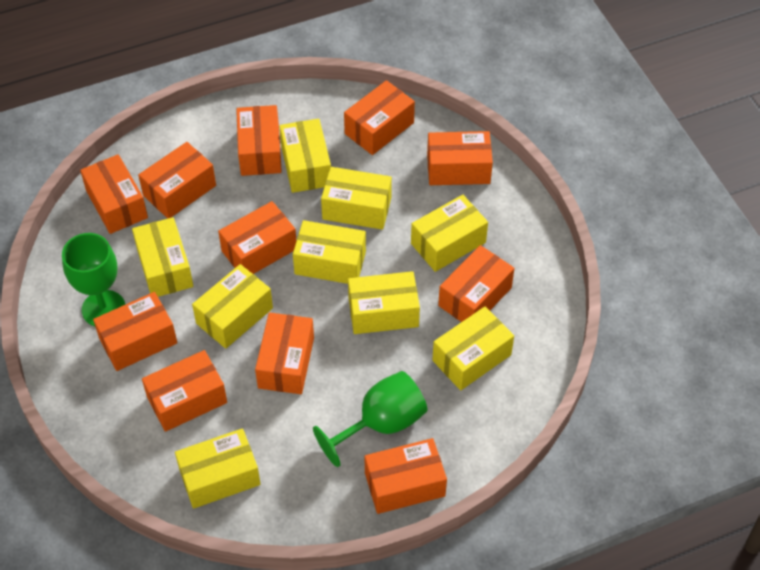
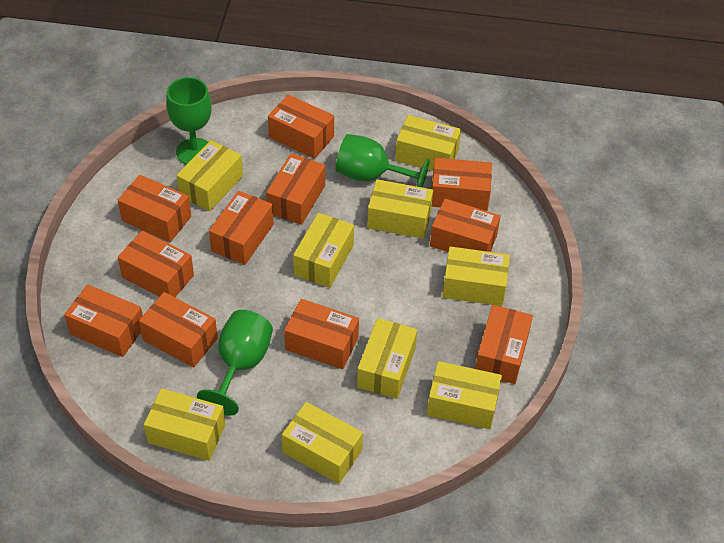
green goblet: 2 -> 3

